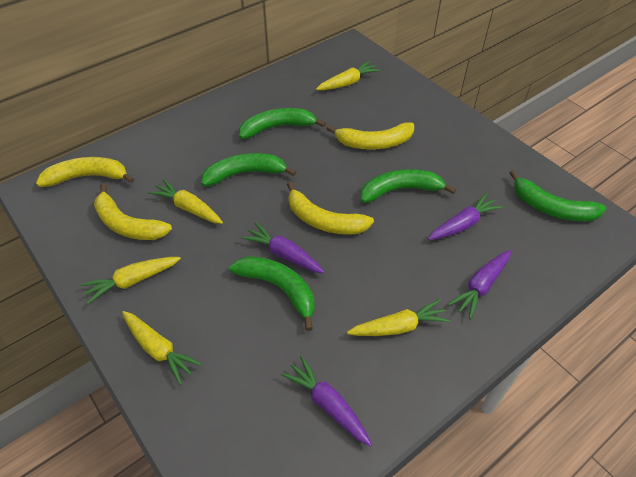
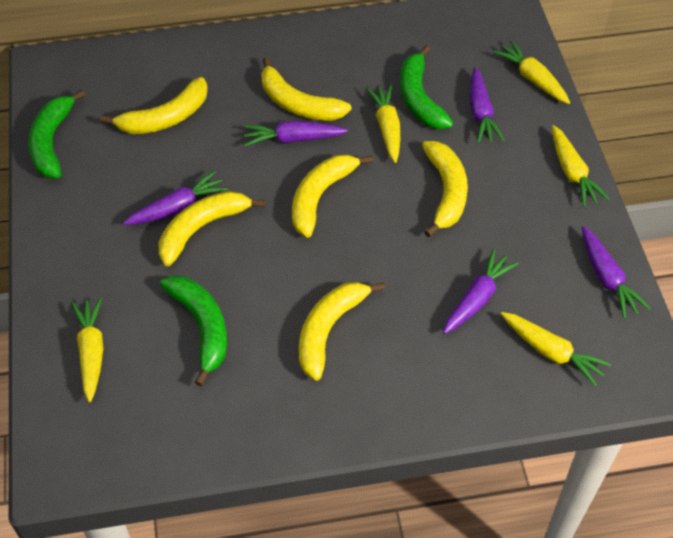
green banana: 5 -> 3
purple carrot: 4 -> 5
yellow banana: 4 -> 6

